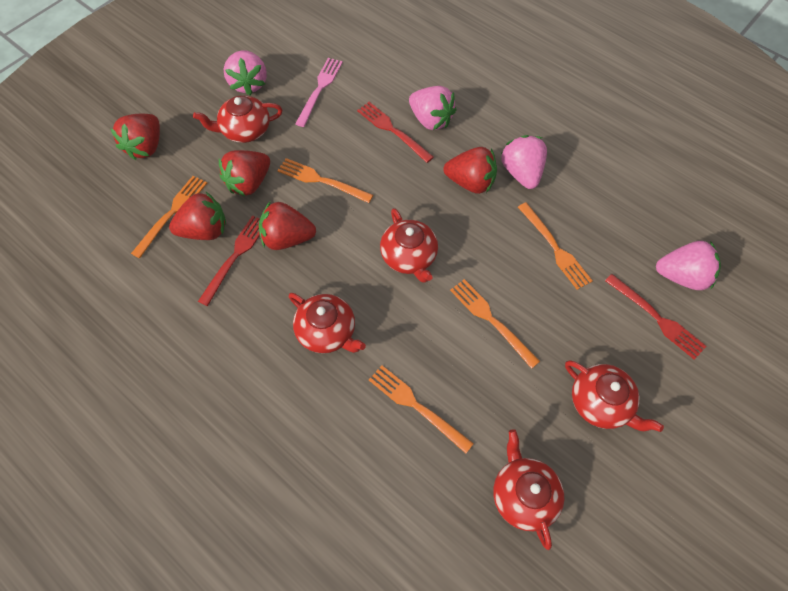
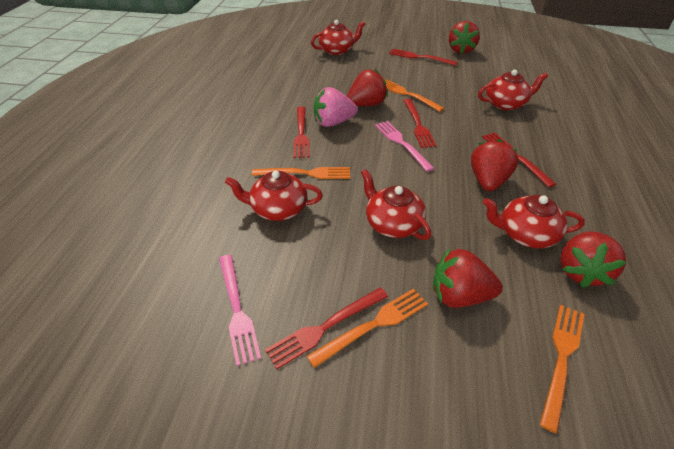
orange fork: 5 -> 4
pink fork: 1 -> 2
pink strawberry: 4 -> 1
red fork: 3 -> 5

